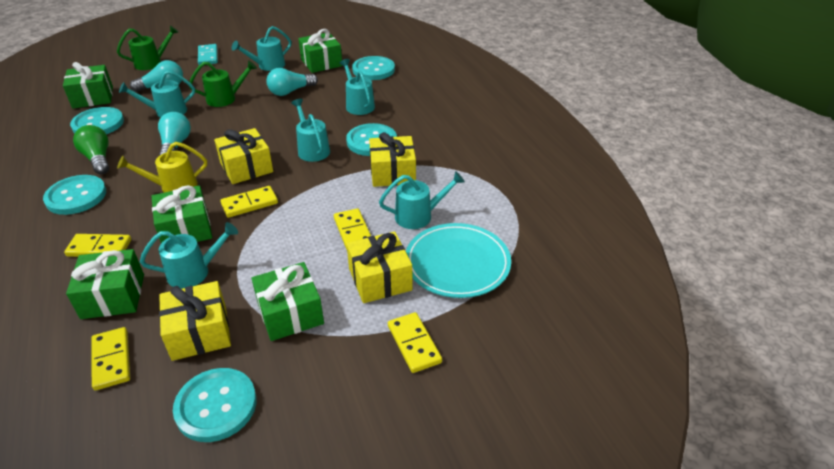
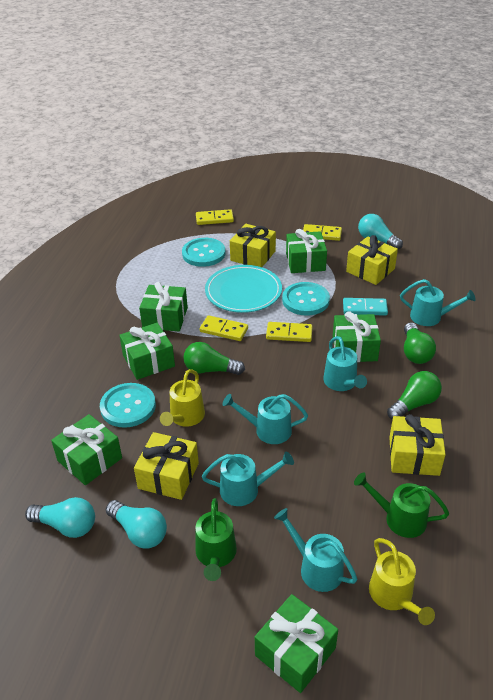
green gift: 5 -> 6
green light bulb: 1 -> 3
turquoise button: 5 -> 3
turquoise watering can: 6 -> 5
yellow domino: 5 -> 4
yellow watering can: 1 -> 2

